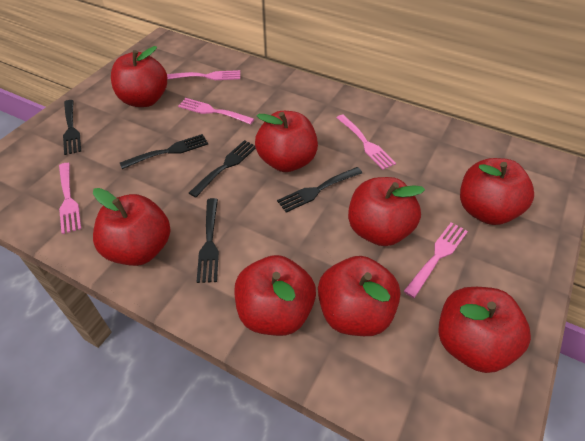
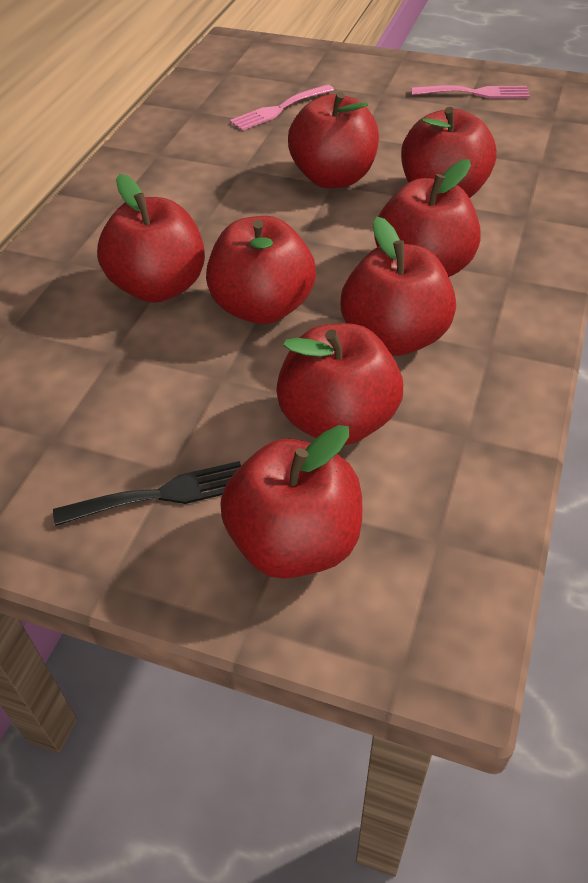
black fork: 5 -> 1
pink fork: 5 -> 2

